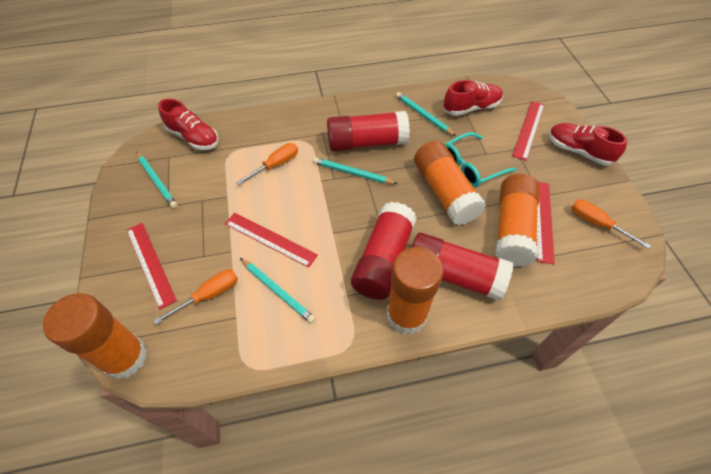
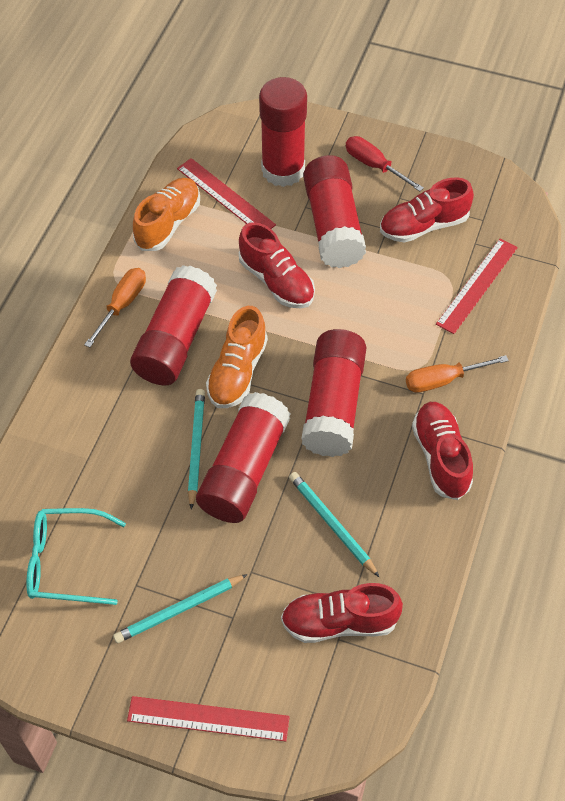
orange glue stick: 4 -> 0
orange screwdriver: 3 -> 2
orange shoe: 0 -> 2
red glue stick: 3 -> 5
red ruler: 4 -> 3
red screwdriver: 0 -> 1
red shoe: 3 -> 4
turquoise pencil: 4 -> 3

